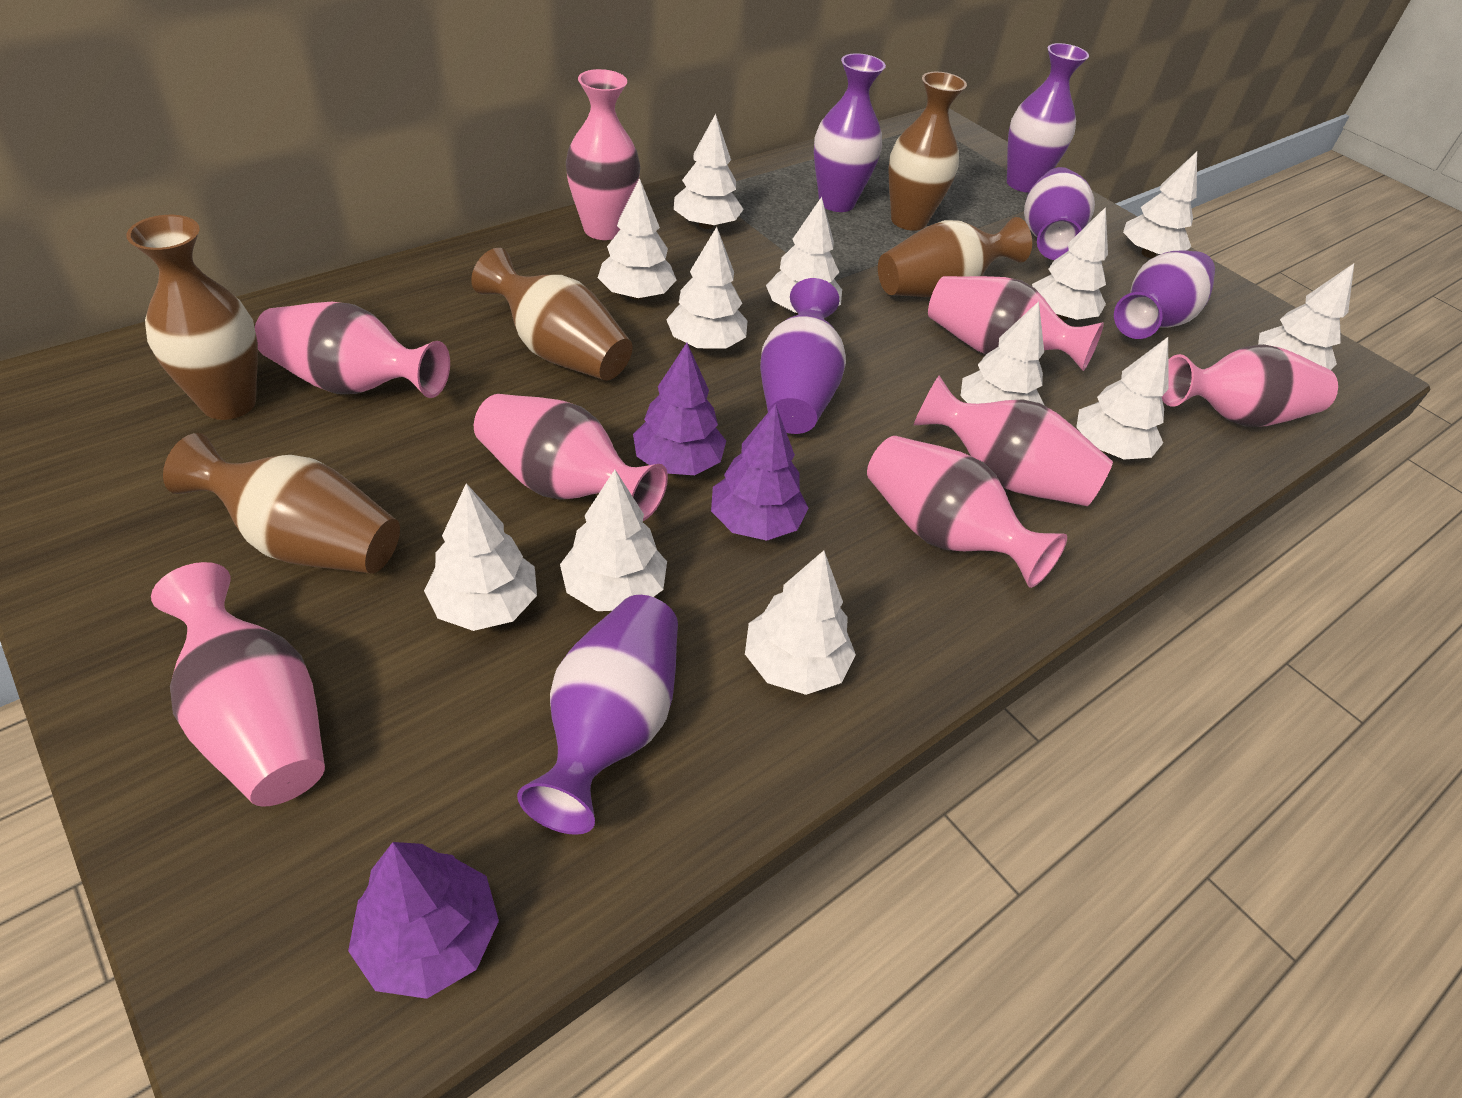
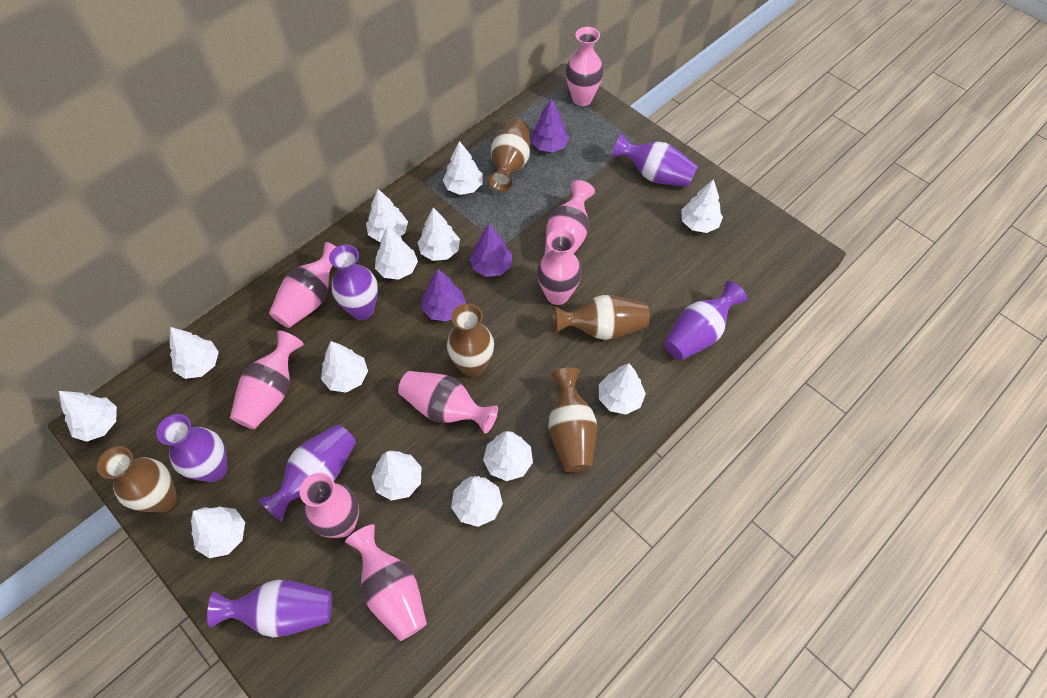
white tree: 12 -> 13

